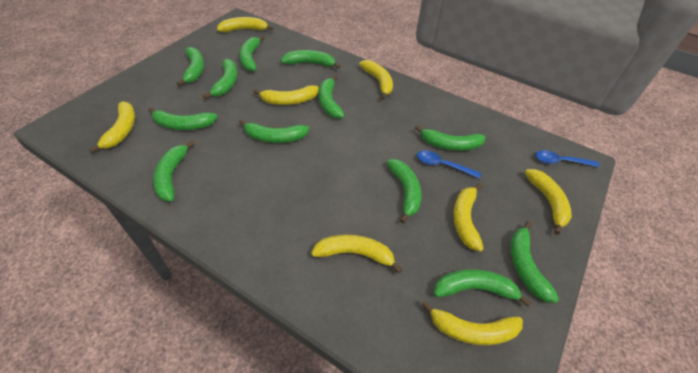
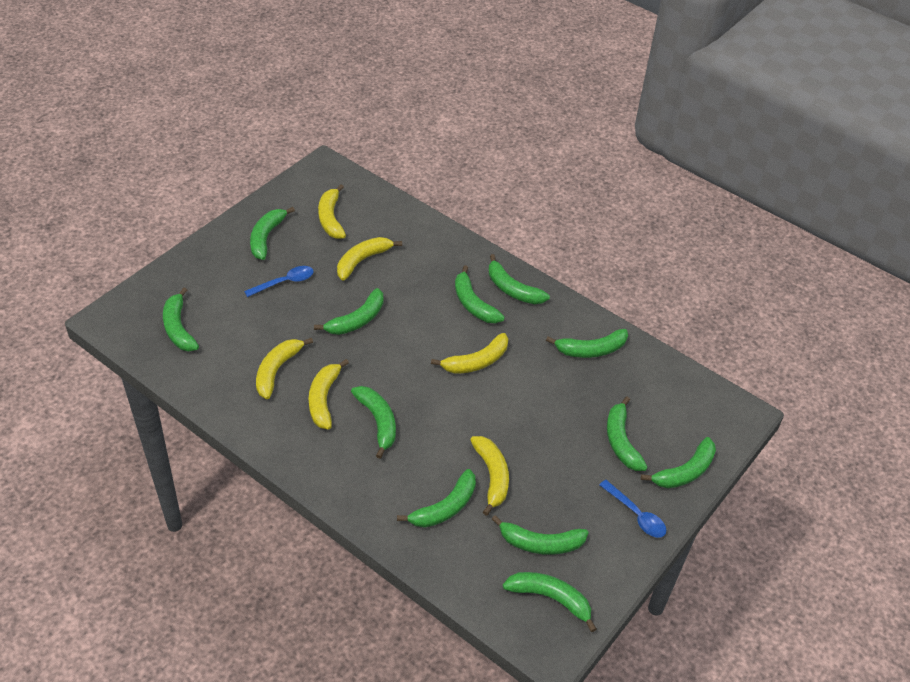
yellow banana: 8 -> 6

